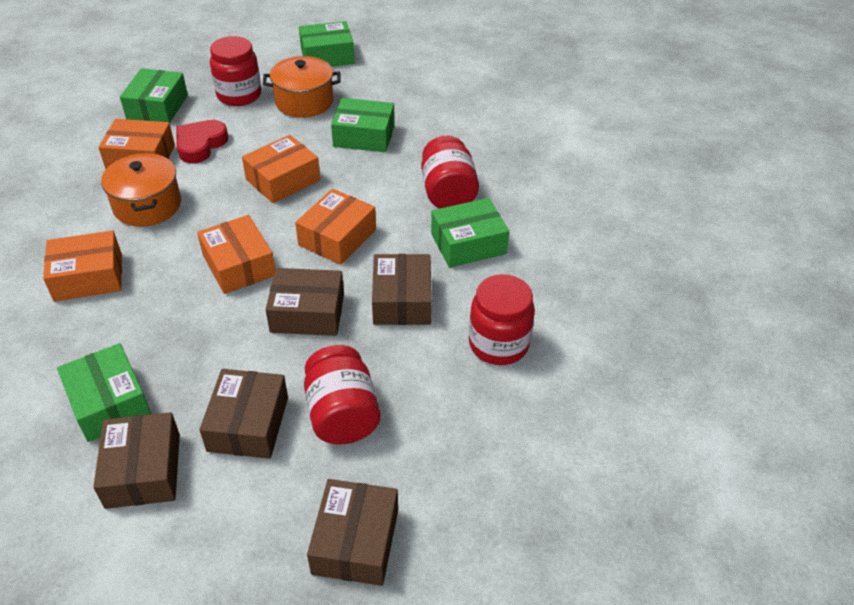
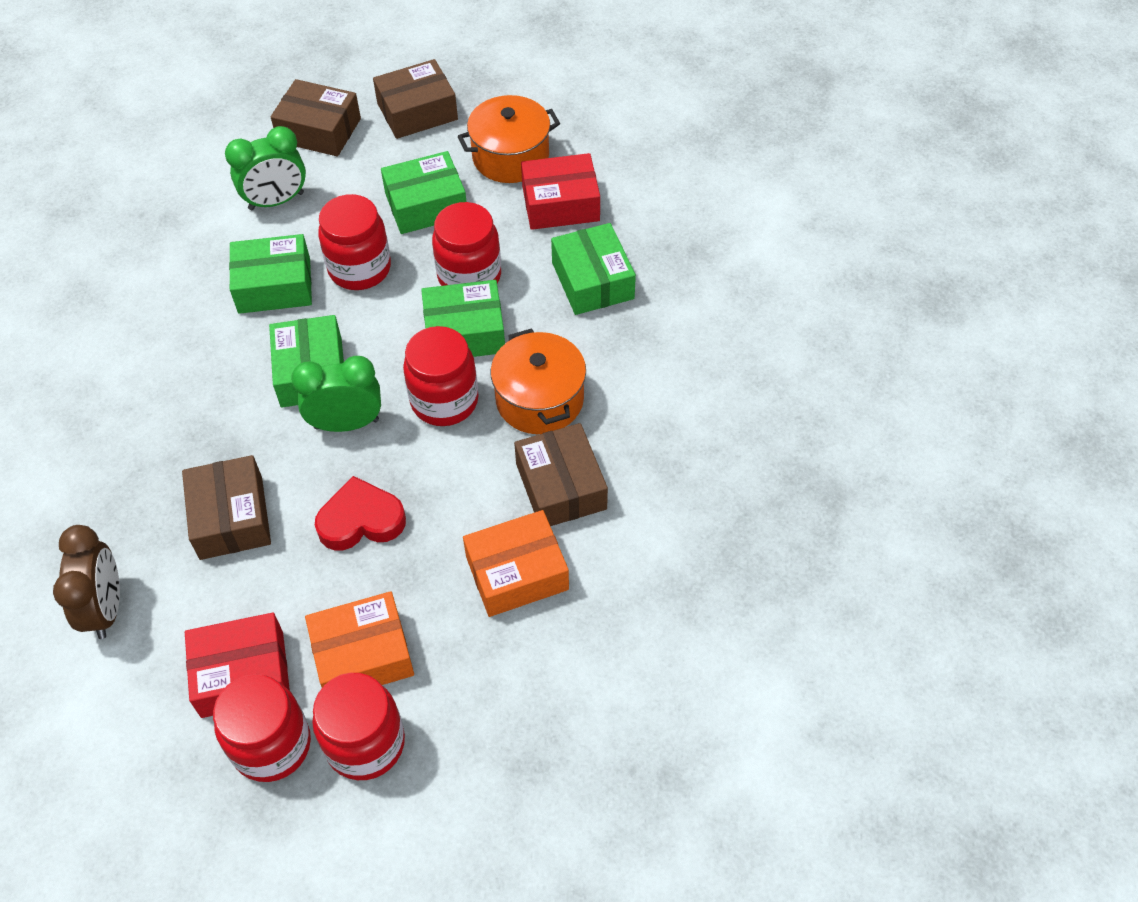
brown box: 5 -> 4
brown clock: 0 -> 1
green clock: 0 -> 2
orange box: 5 -> 2
red box: 0 -> 2
red jar: 4 -> 5

